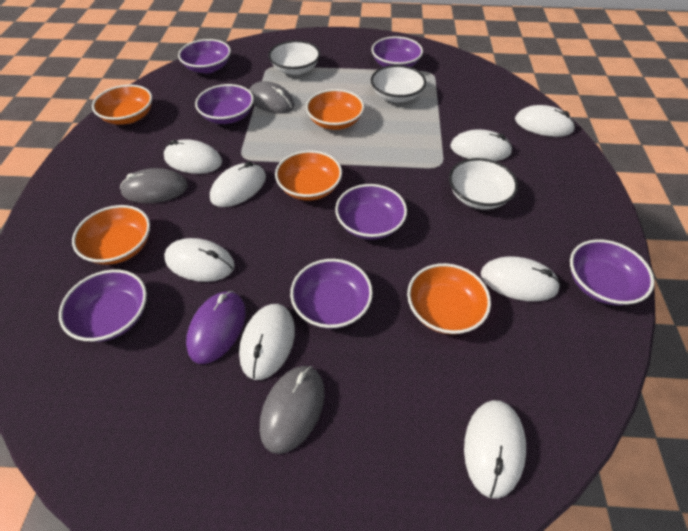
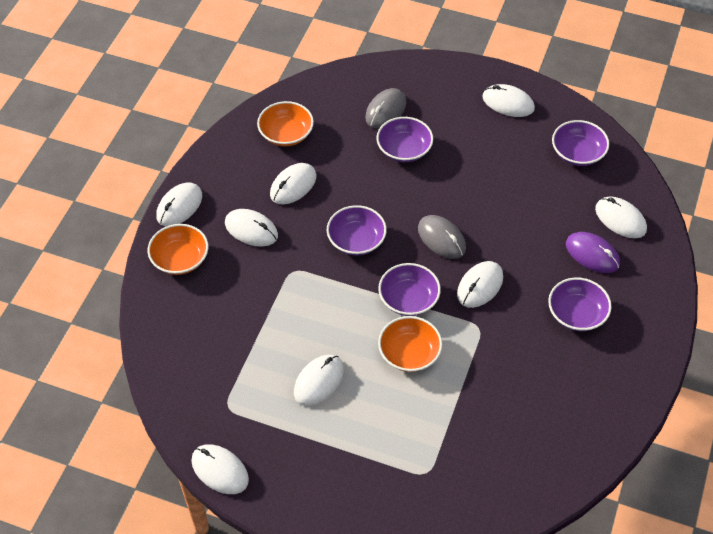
grey mouse: 3 -> 2
orange bowl: 5 -> 3
purple bowl: 7 -> 5
white bowl: 3 -> 0

